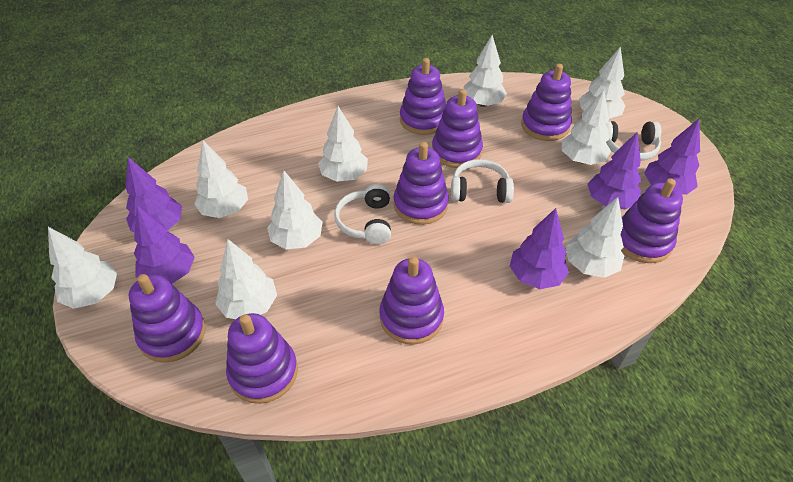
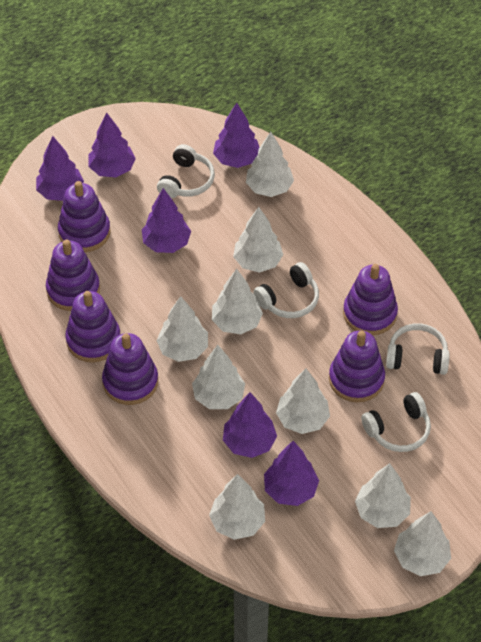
purple stacking toy: 8 -> 6
purple tree: 5 -> 6
white headphones: 3 -> 4

